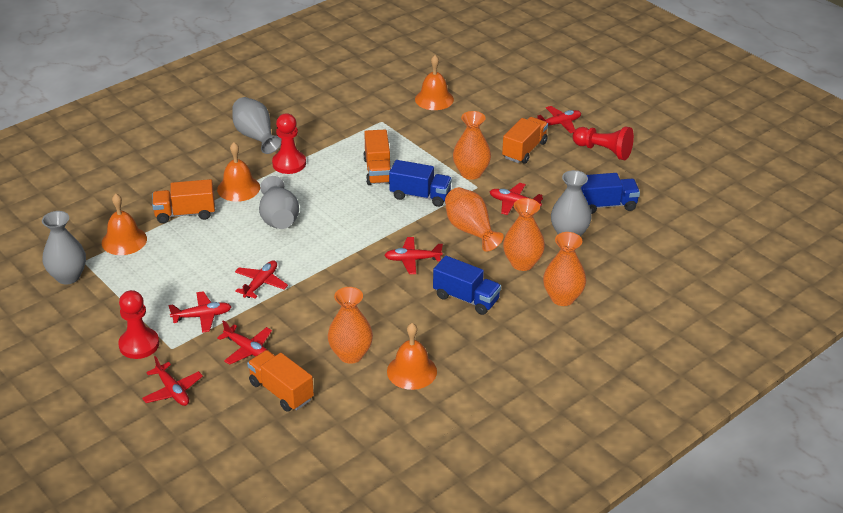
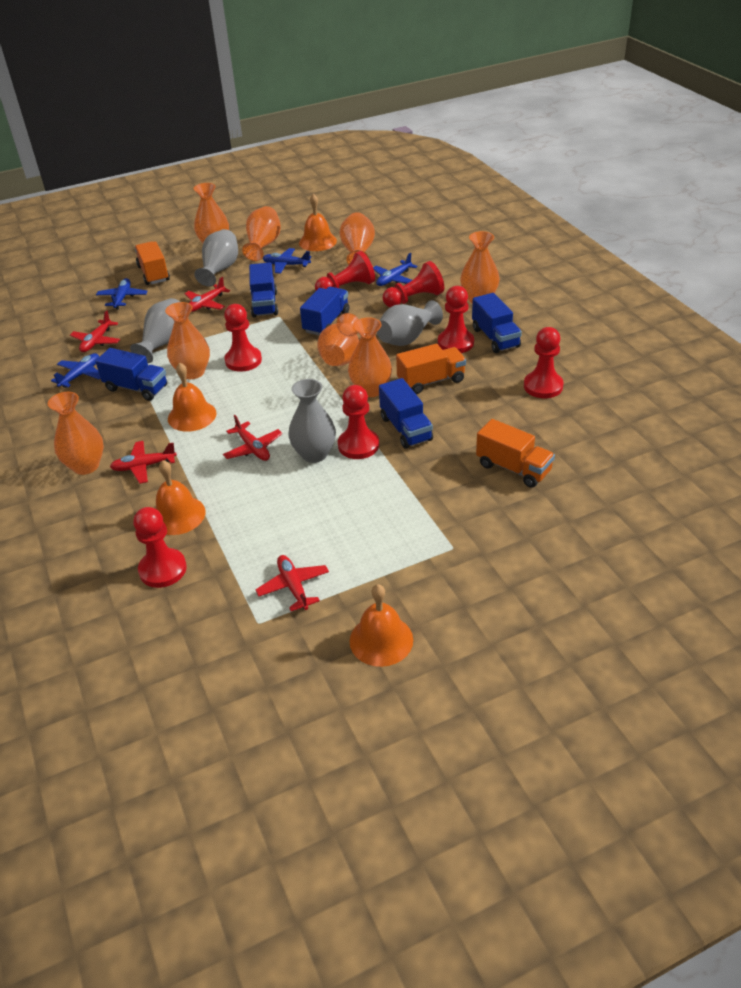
blue plane: 0 -> 4
blue truck: 3 -> 5
orange truck: 4 -> 3
orange vase: 5 -> 8
red pawn: 3 -> 7
red plane: 7 -> 5

